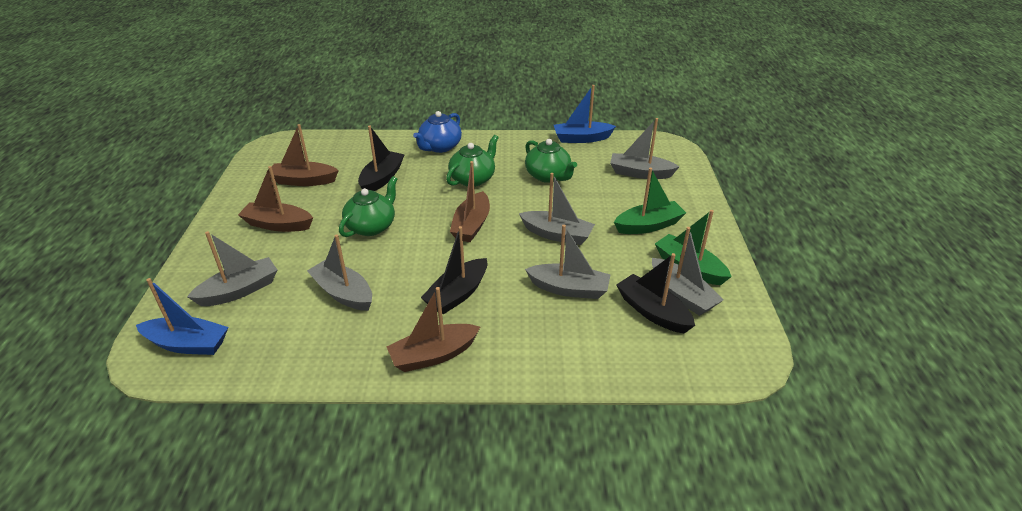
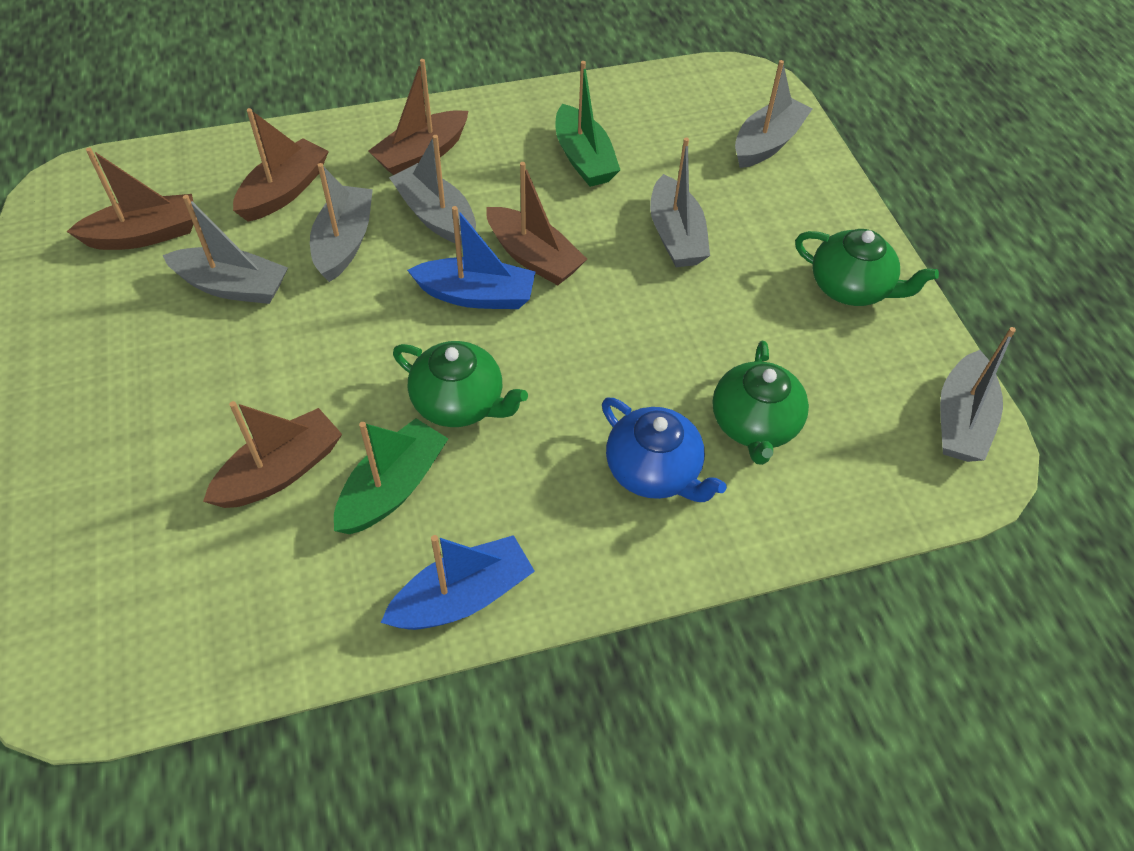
black boat: 3 -> 0
brown boat: 4 -> 5

